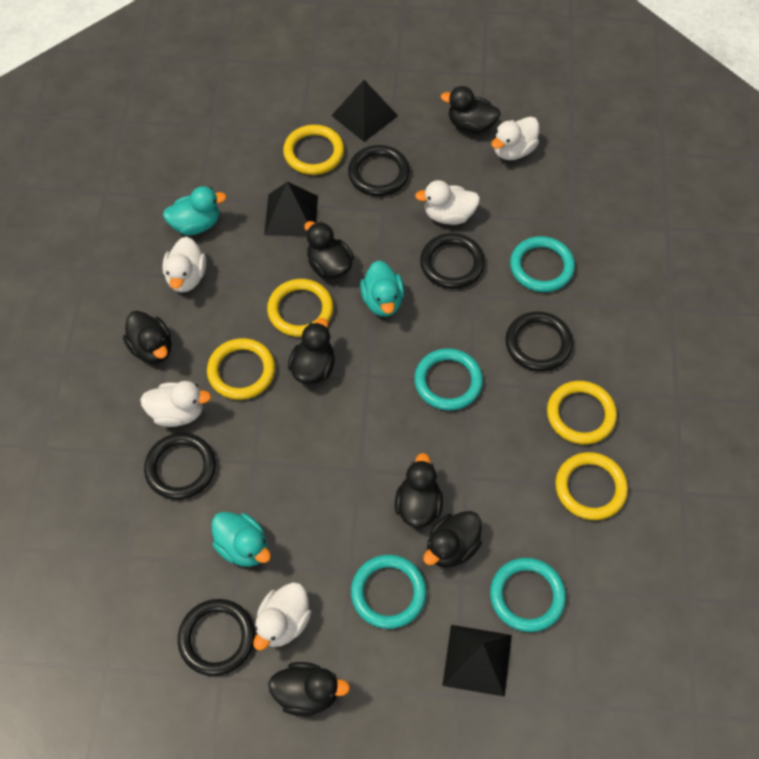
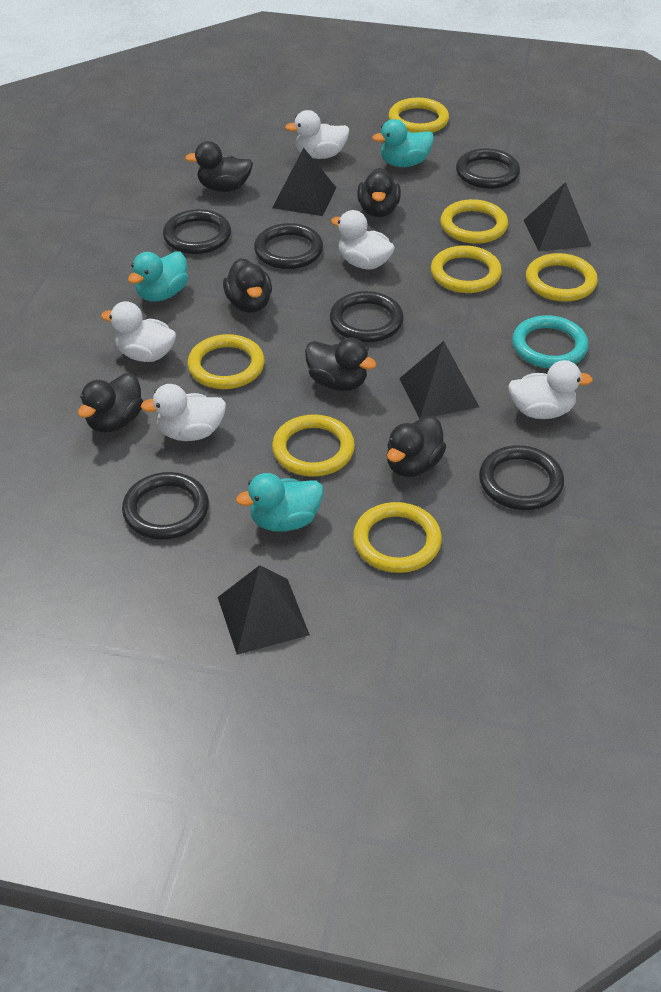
black duck: 7 -> 6
black pyramid: 3 -> 4
black ring: 5 -> 6
turquoise ring: 4 -> 1
yellow ring: 5 -> 7

